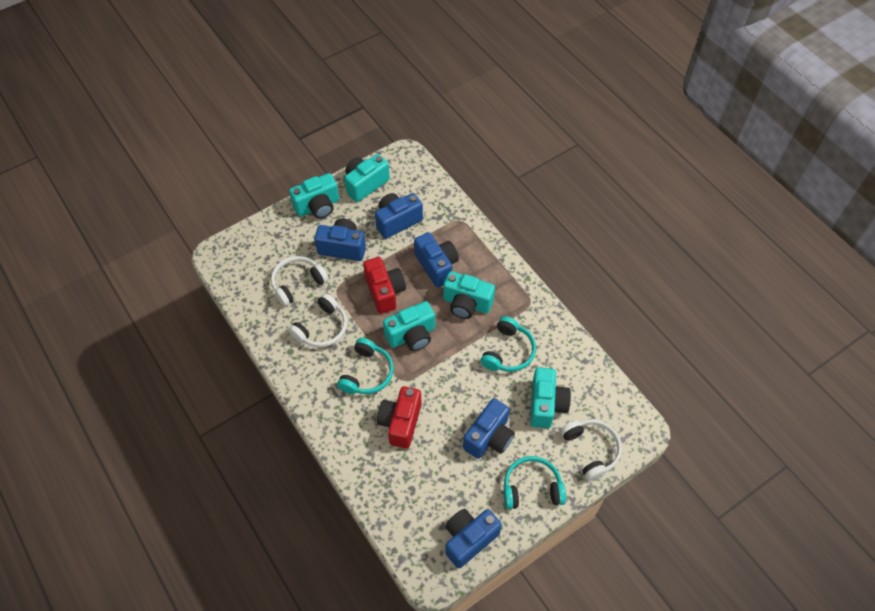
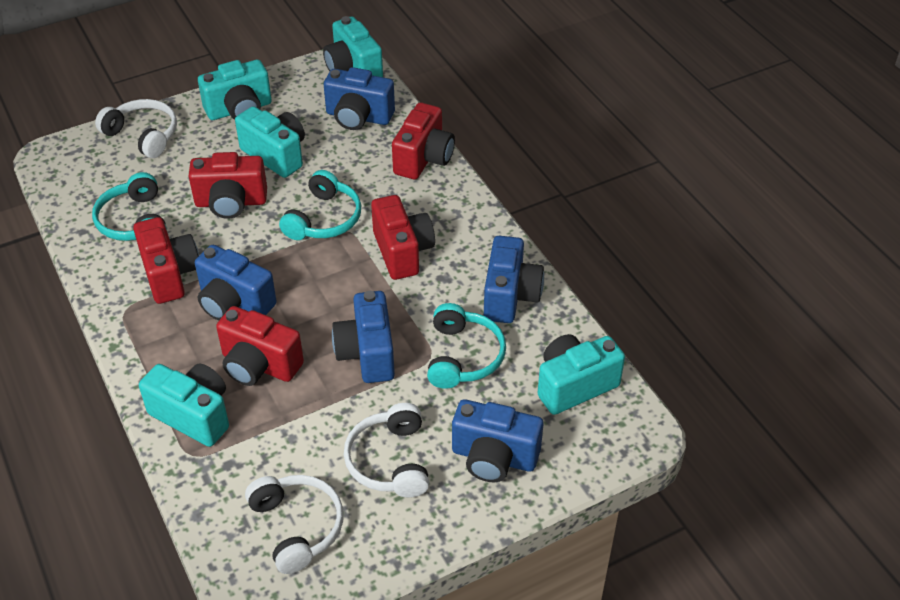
red camera: 2 -> 5

